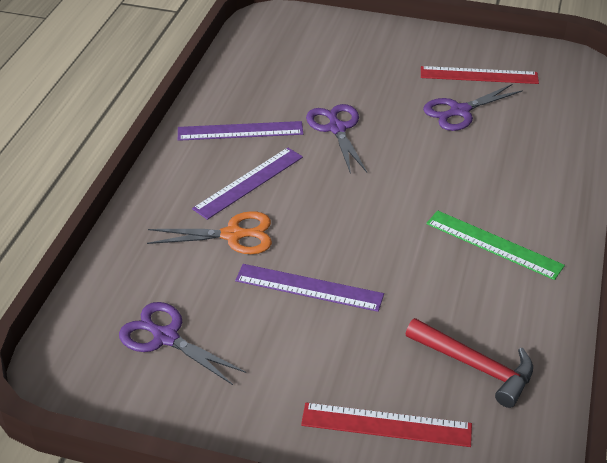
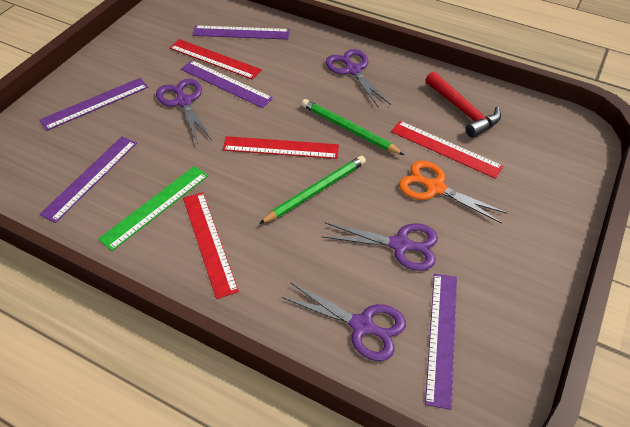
green pencil: 0 -> 2
purple ruler: 3 -> 5
purple scissors: 3 -> 4
red ruler: 2 -> 4

